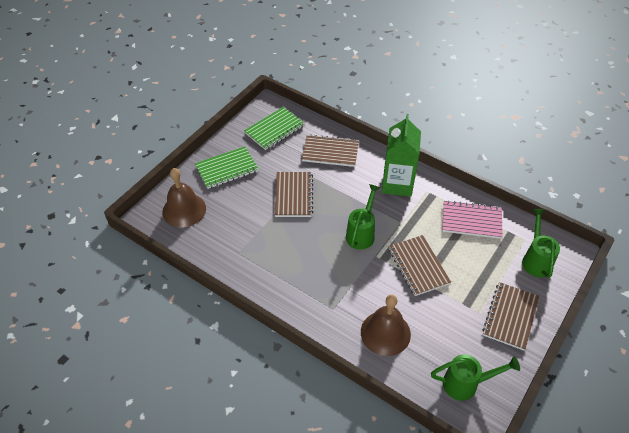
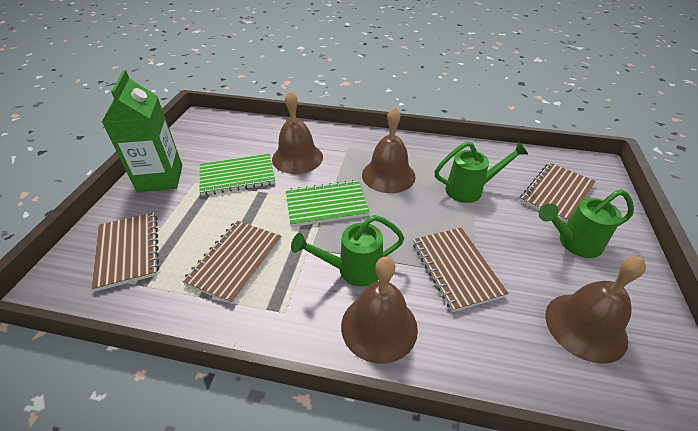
brown bell: 2 -> 4
pink notebook: 1 -> 0

